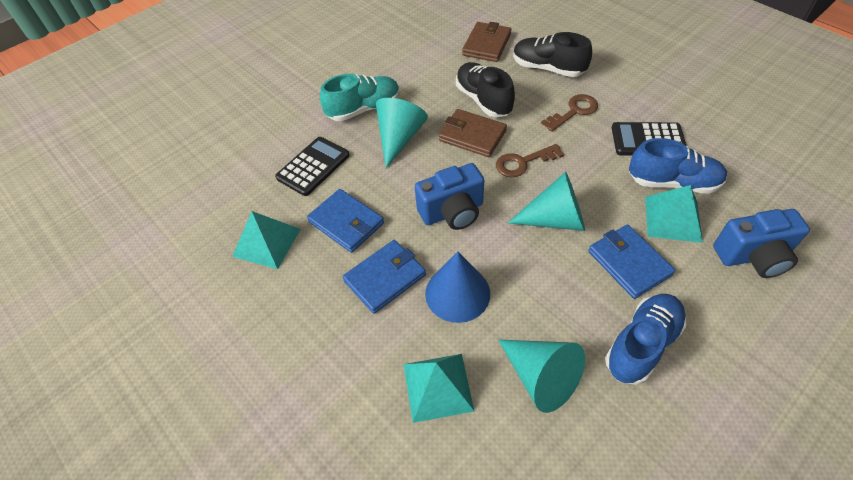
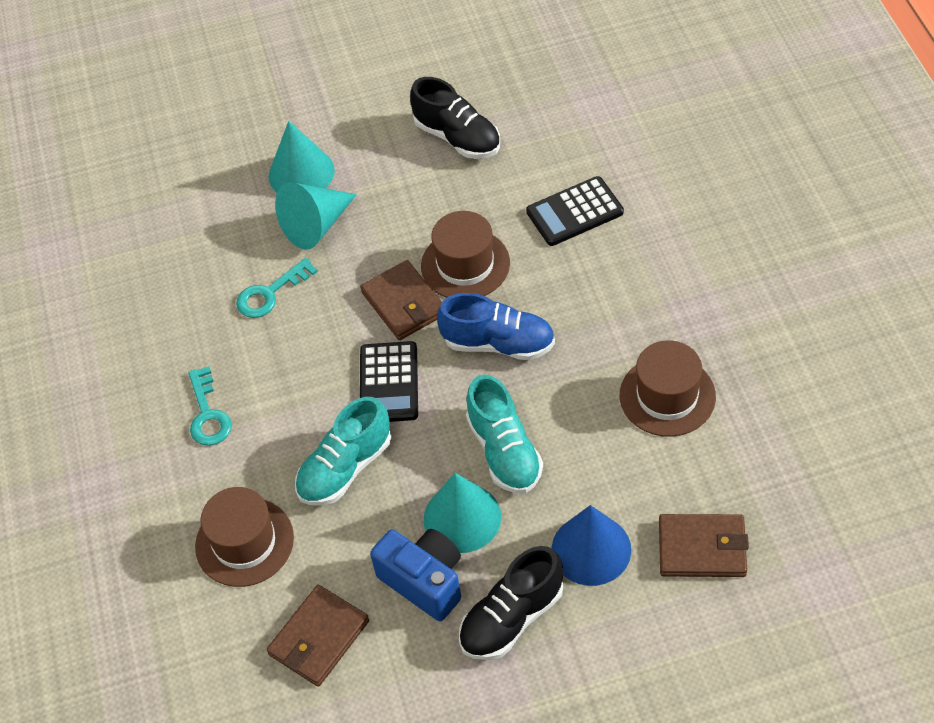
blue camera: 2 -> 1
blue shoe: 2 -> 1
blue wallet: 3 -> 0
brown hat: 0 -> 3
brown key: 2 -> 0
brown wallet: 2 -> 3
turquoise key: 0 -> 2
turquoise pyramid: 3 -> 0
turquoise shoe: 1 -> 2

